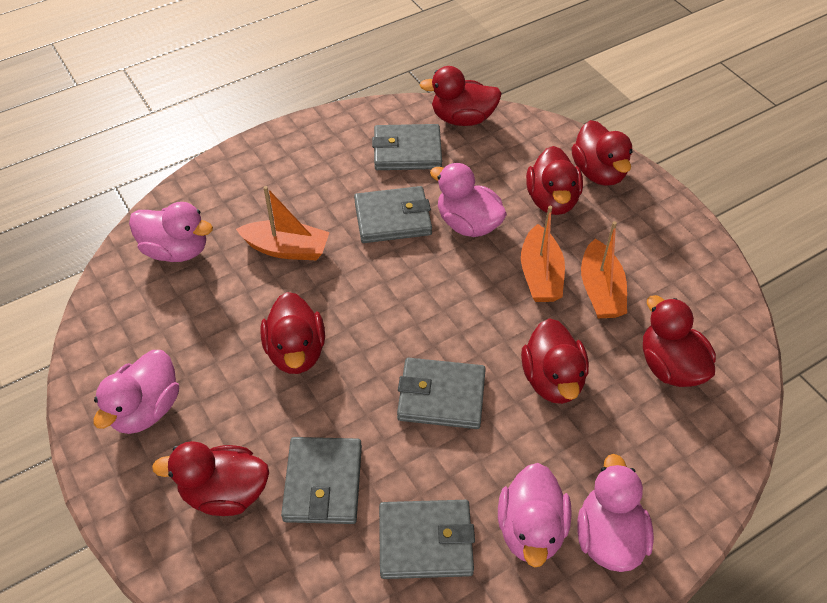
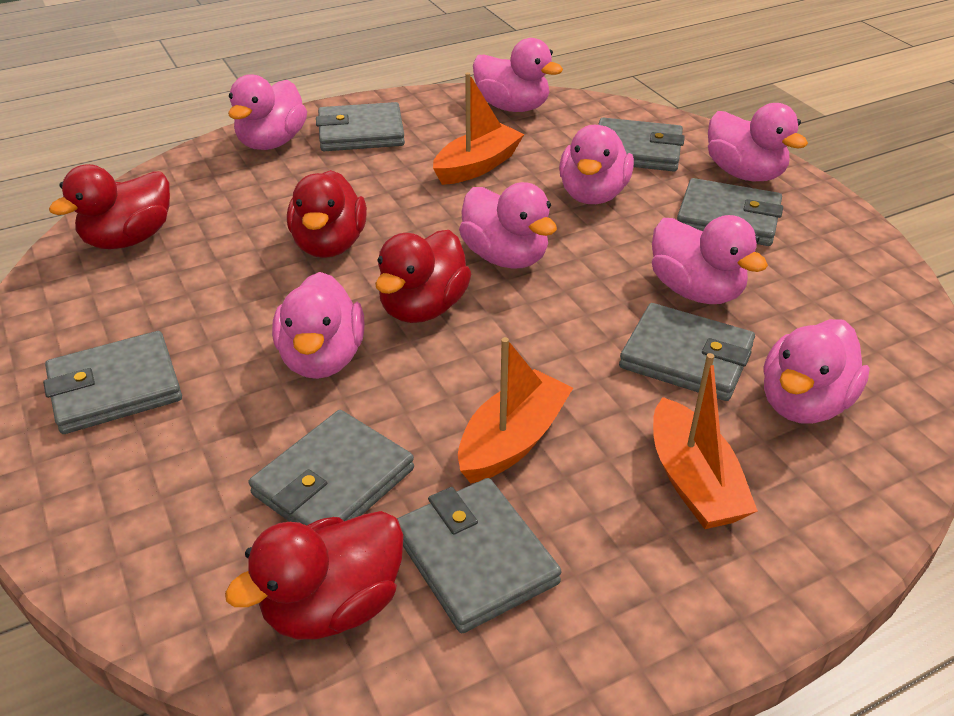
grey wallet: 5 -> 7
pink duck: 5 -> 8
red duck: 7 -> 4

